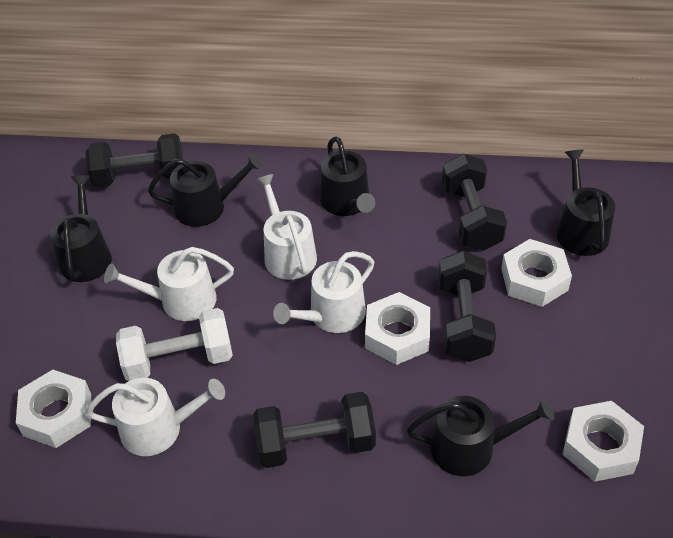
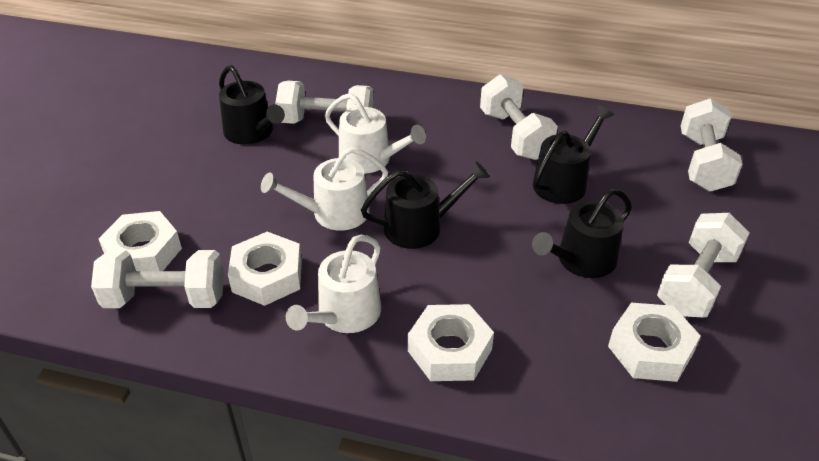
black dumbbell: 4 -> 0
black watering can: 5 -> 4
white dumbbell: 1 -> 5
white watering can: 4 -> 3

